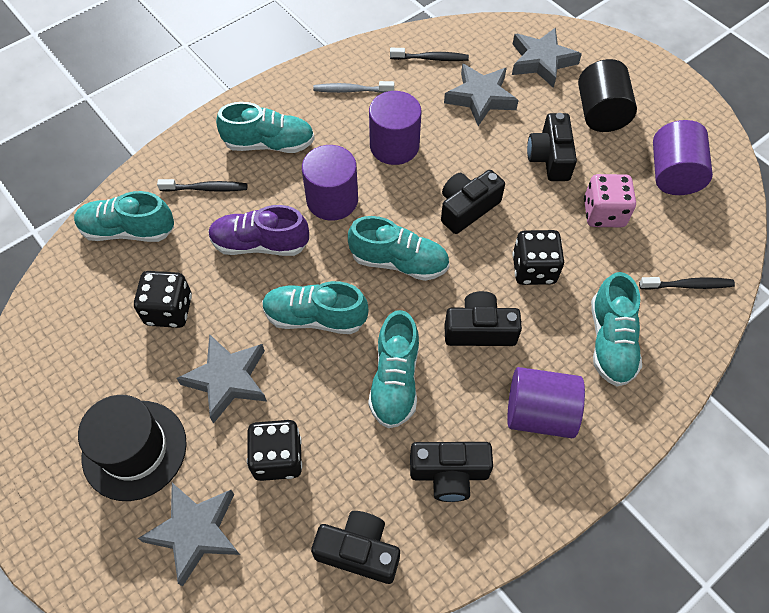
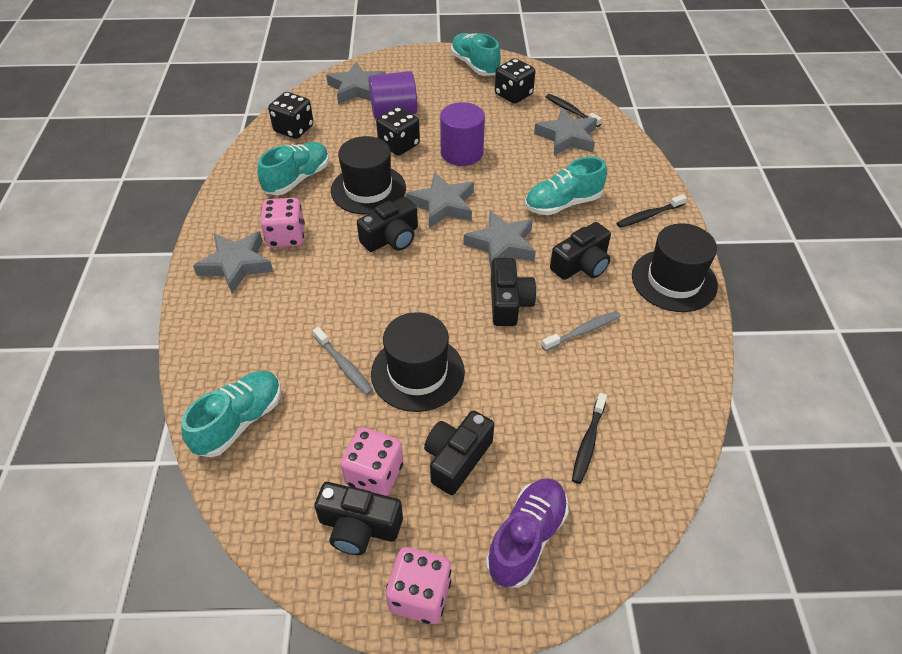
black cylinder: 1 -> 0
black hat: 1 -> 3
grey star: 4 -> 5
grey toothbrush: 1 -> 2
pink dice: 1 -> 3
purple cylinder: 4 -> 2
turquoise shoe: 6 -> 4

